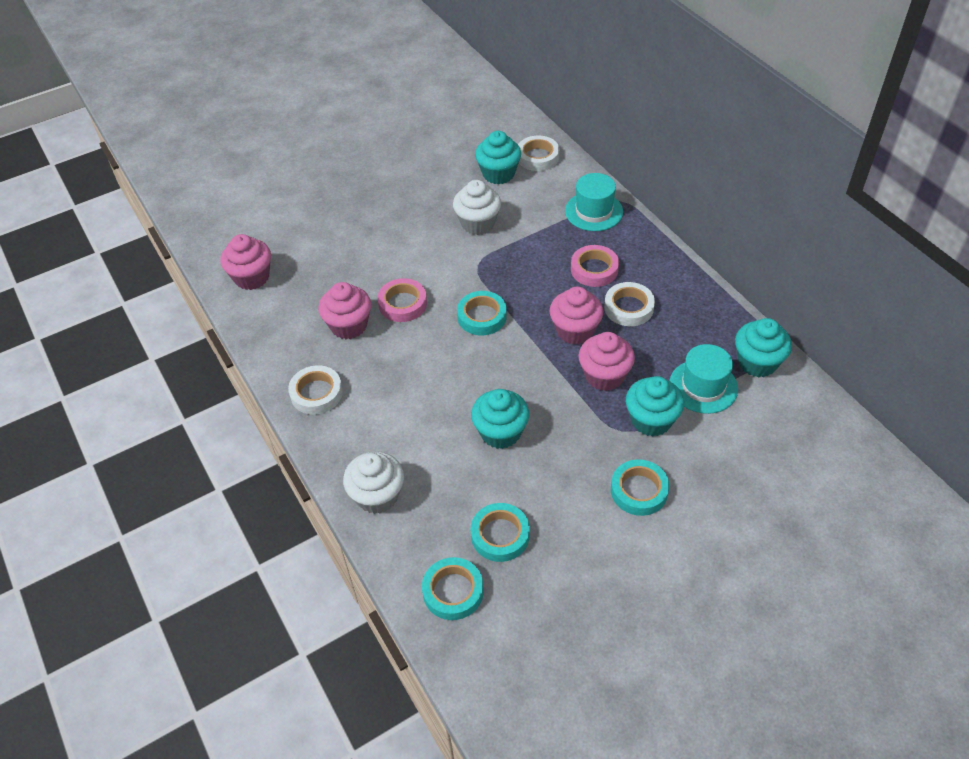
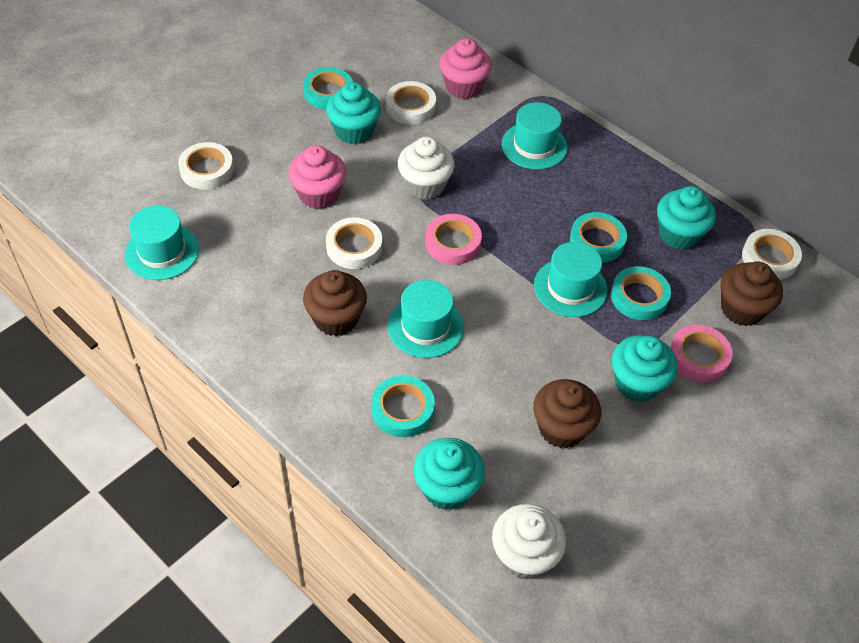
brown cupcake: 0 -> 3
pink cupcake: 4 -> 2
turquoise hat: 2 -> 4
white tape: 3 -> 4

